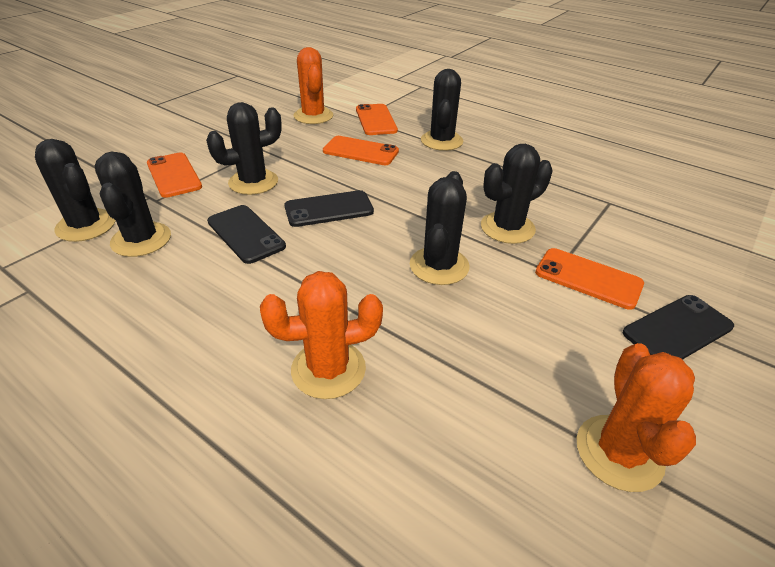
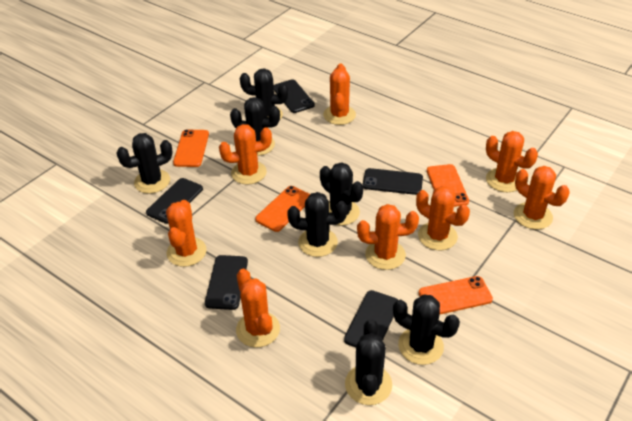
black cactus: 6 -> 7
black phone: 3 -> 5
orange cactus: 3 -> 8

